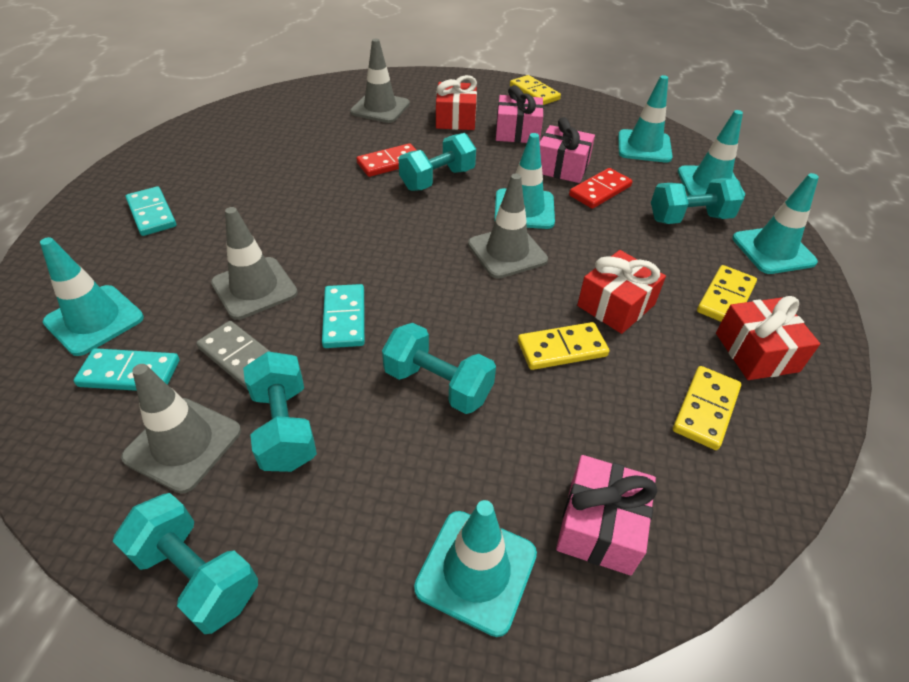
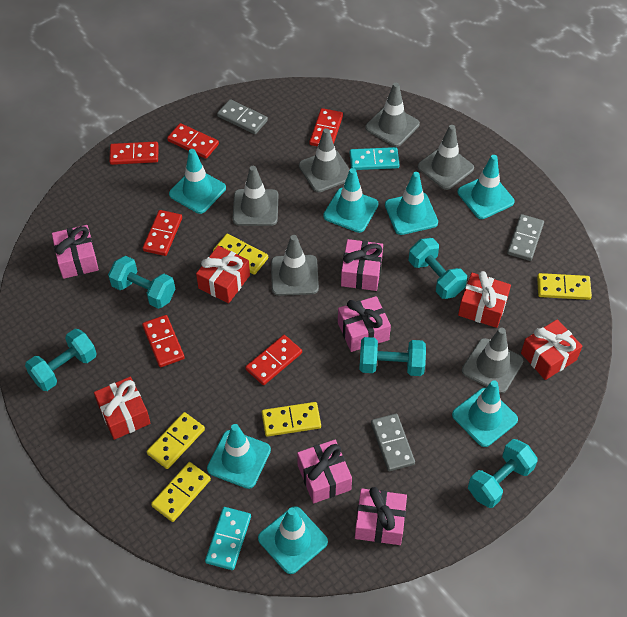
grey domino: 1 -> 3
grey traffic cone: 4 -> 6
pink gift: 3 -> 5
red domino: 2 -> 6
red gift: 3 -> 4
turquoise domino: 3 -> 2
turquoise traffic cone: 6 -> 7
yellow domino: 4 -> 5

